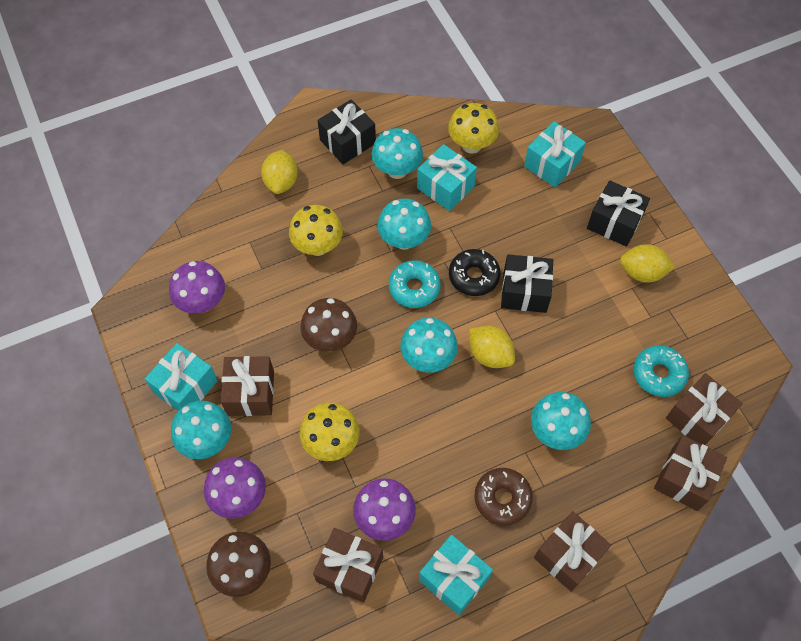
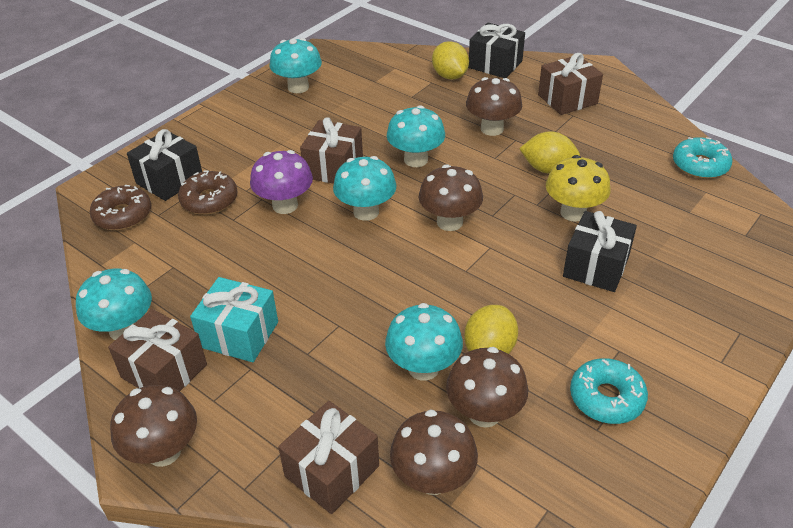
black donut: 1 -> 0
brown donut: 1 -> 2
brown gift: 5 -> 4
brown mushroom: 2 -> 5
purple mushroom: 3 -> 1
turquoise gift: 4 -> 1
yellow mushroom: 3 -> 1

